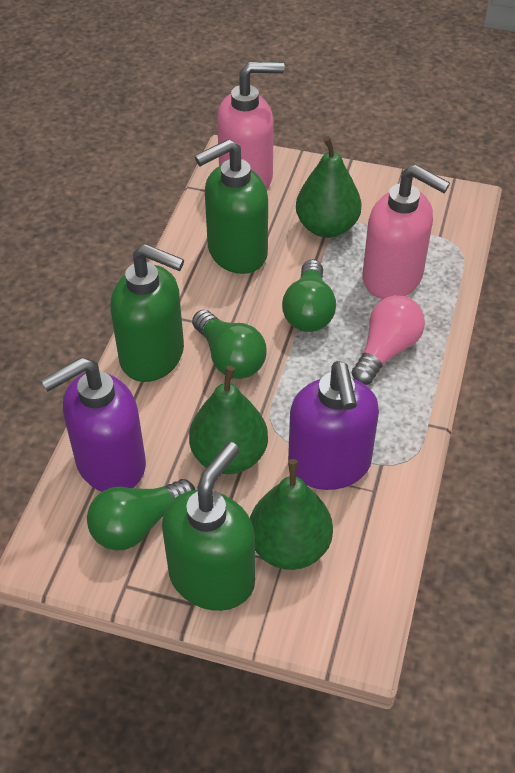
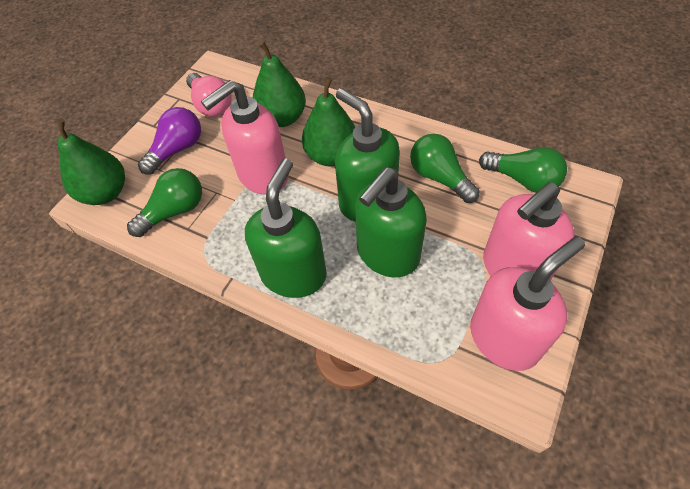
pink soap dispenser: 2 -> 3
purple light bulb: 0 -> 1
purple soap dispenser: 2 -> 0

